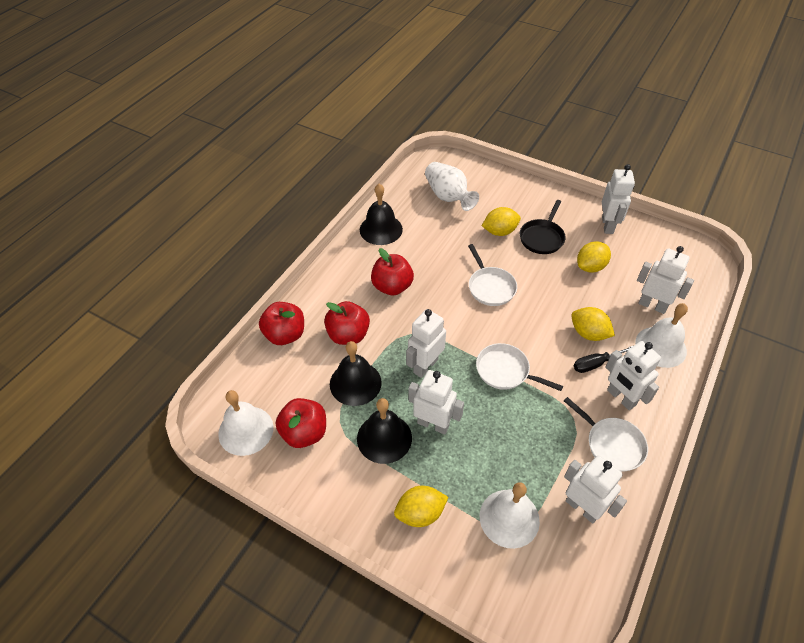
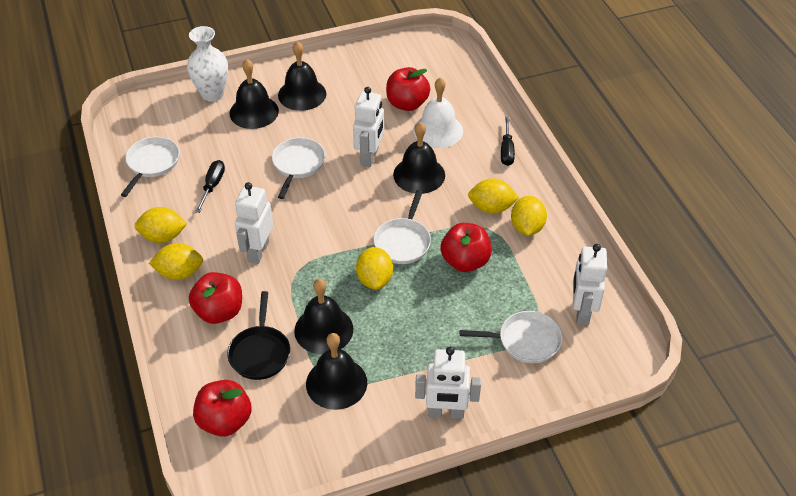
black bell: 3 -> 5
black screwdriver: 1 -> 2
white bell: 3 -> 1
white pan: 3 -> 4
white robot: 6 -> 4
yellow lemon: 4 -> 5

